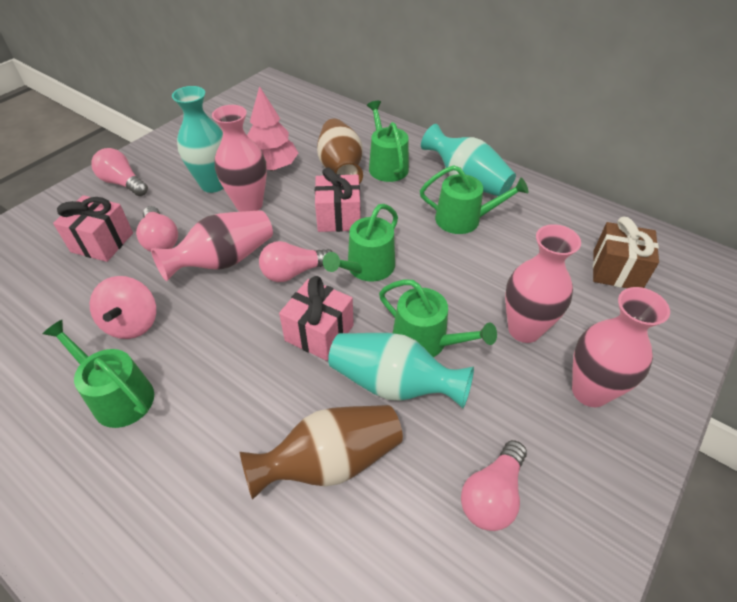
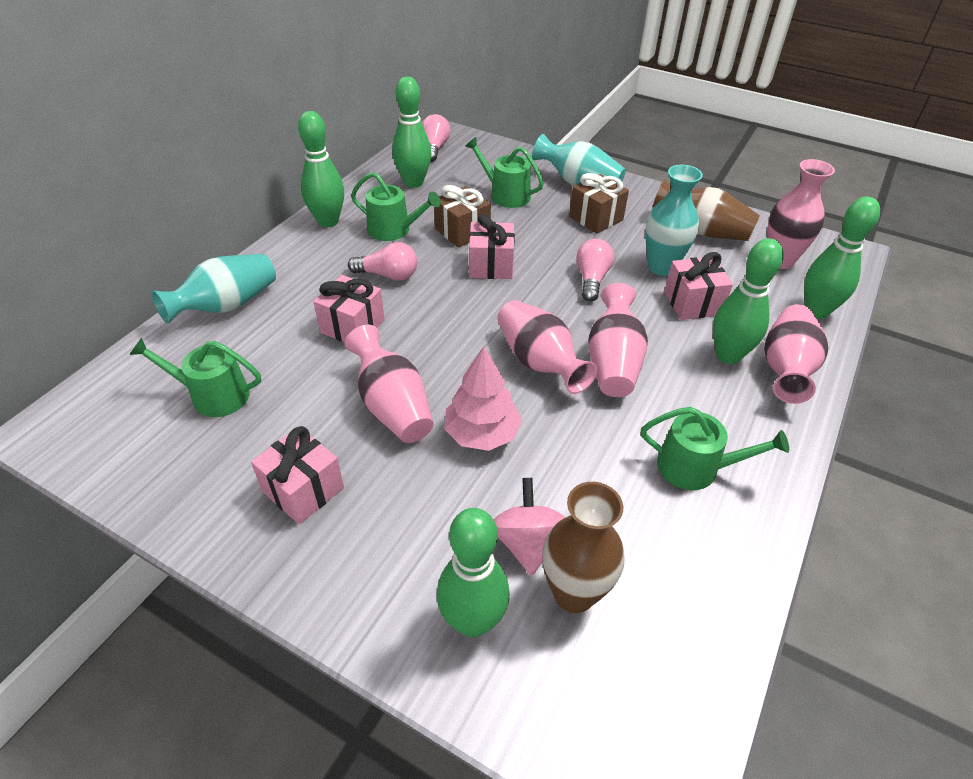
brown gift: 1 -> 2
green bowling pin: 0 -> 5
green watering can: 5 -> 4
pink gift: 3 -> 4
pink light bulb: 4 -> 3
pink vase: 4 -> 5

